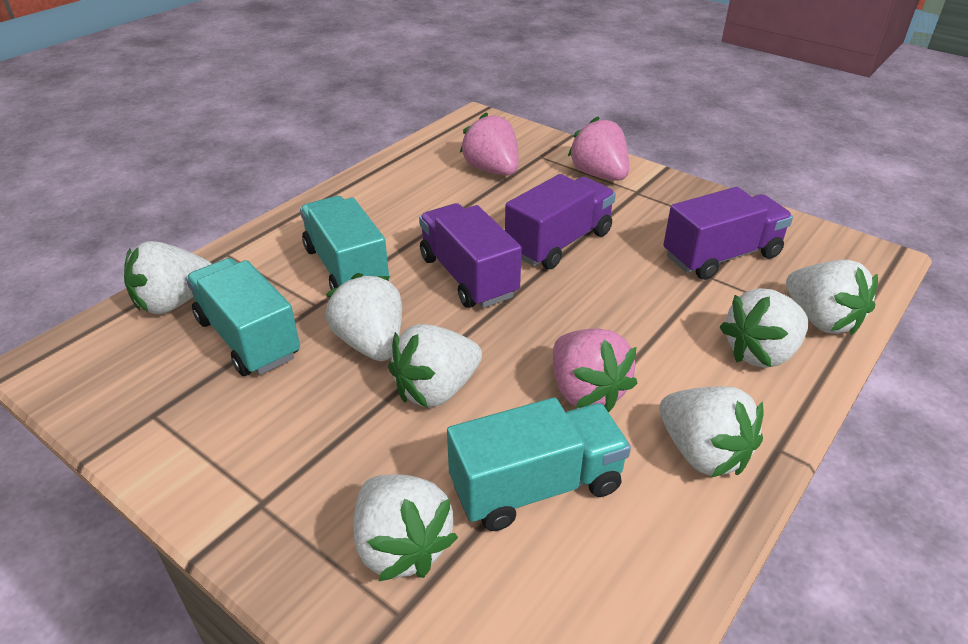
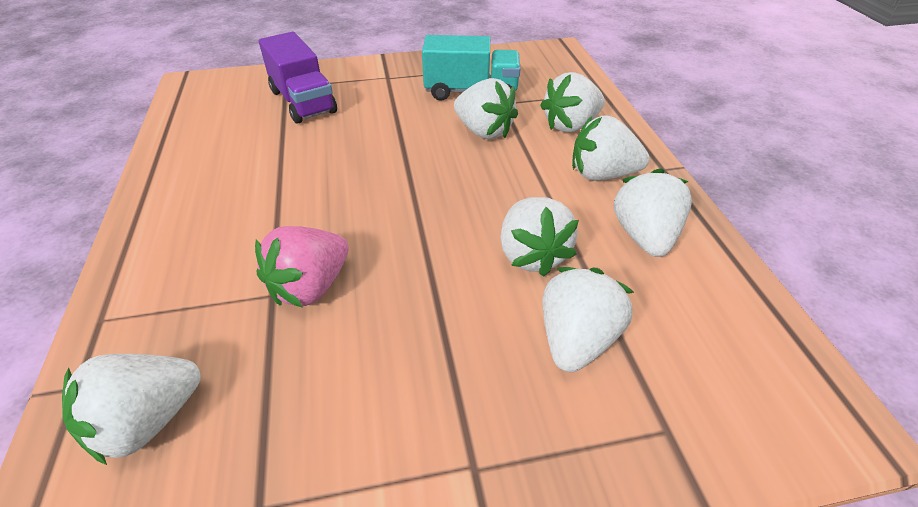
pink strawberry: 3 -> 1
purple truck: 3 -> 1
turquoise truck: 3 -> 1

